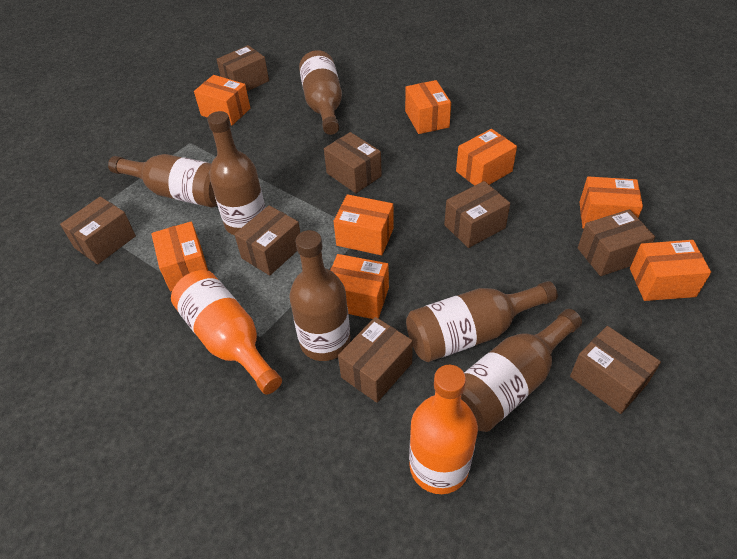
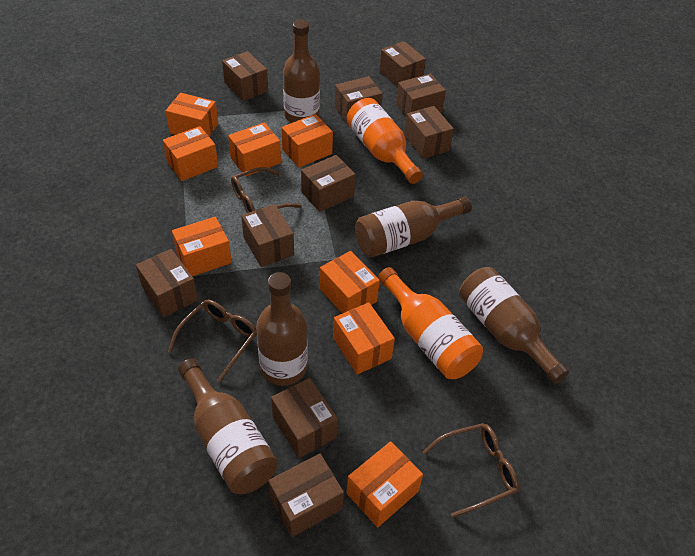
brown bottle: 6 -> 5
brown box: 8 -> 10
brown glasses: 0 -> 3

